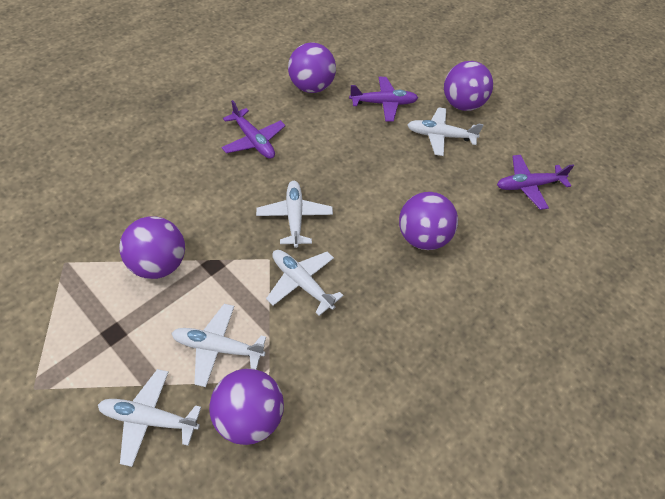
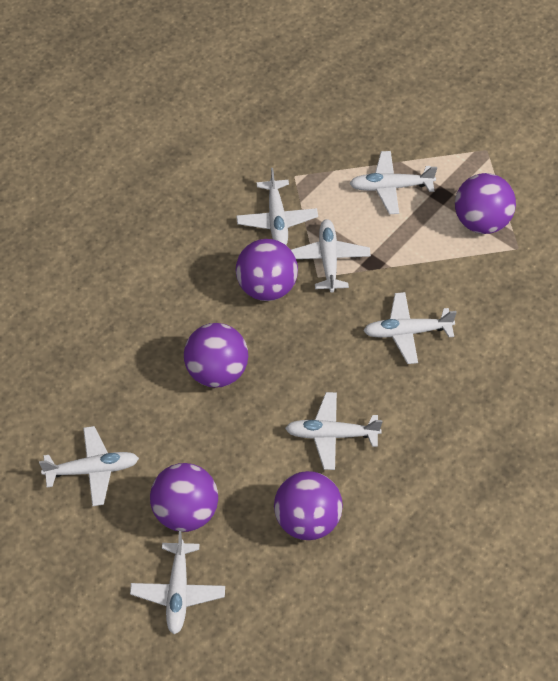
purple plane: 3 -> 0
white plane: 5 -> 7

